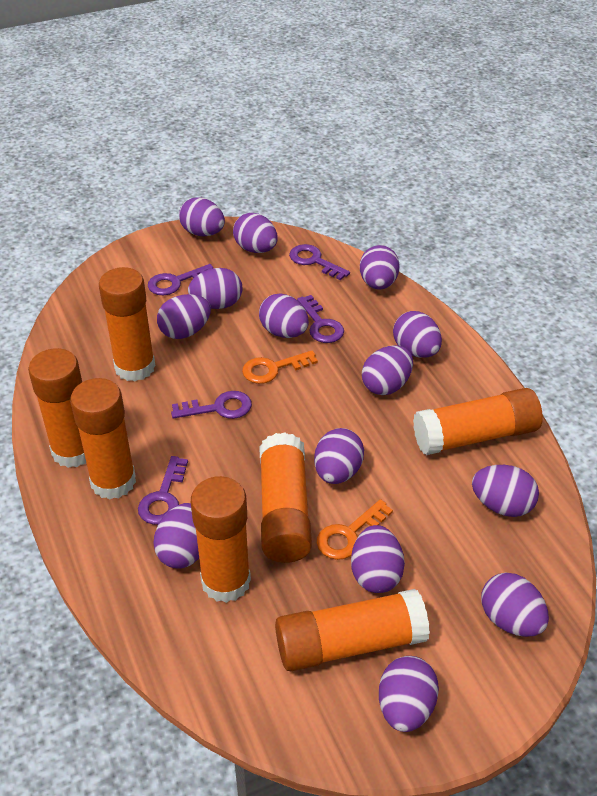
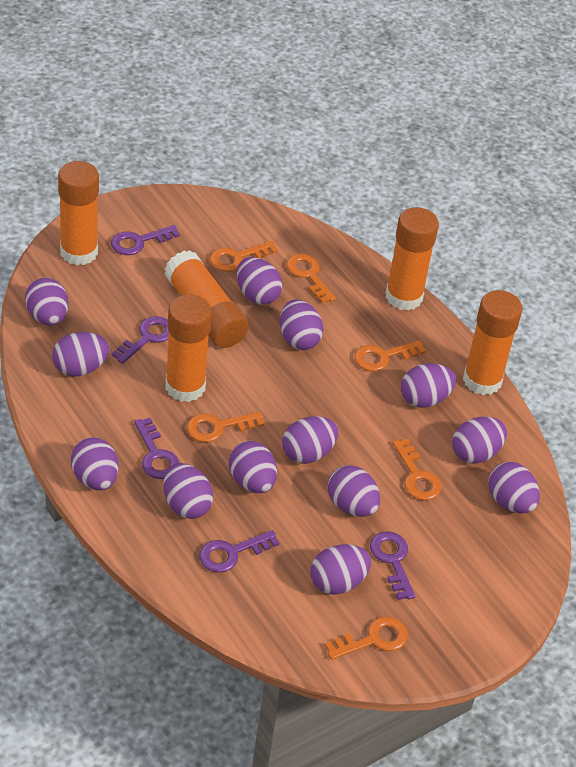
orange glue stick: 7 -> 5
orange key: 2 -> 6
purple egg: 14 -> 13

